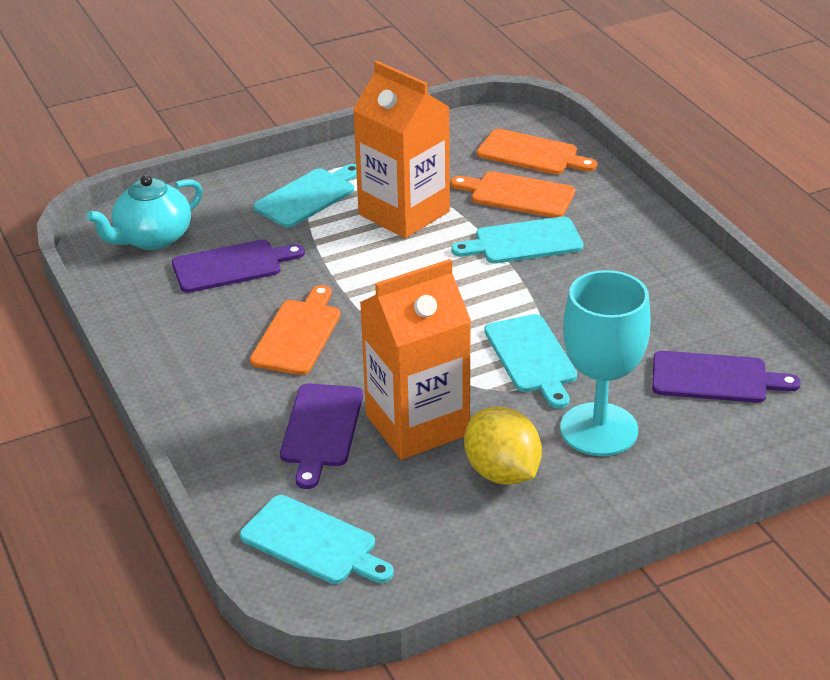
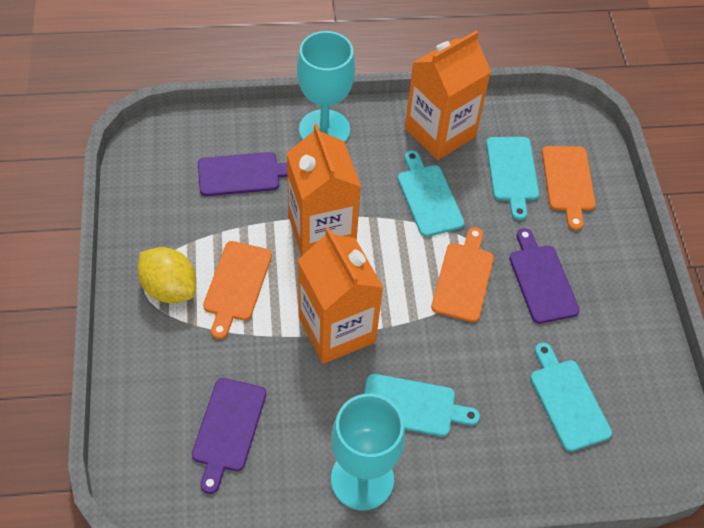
orange carton: 2 -> 3
turquoise goblet: 1 -> 2
turquoise teapot: 1 -> 0

